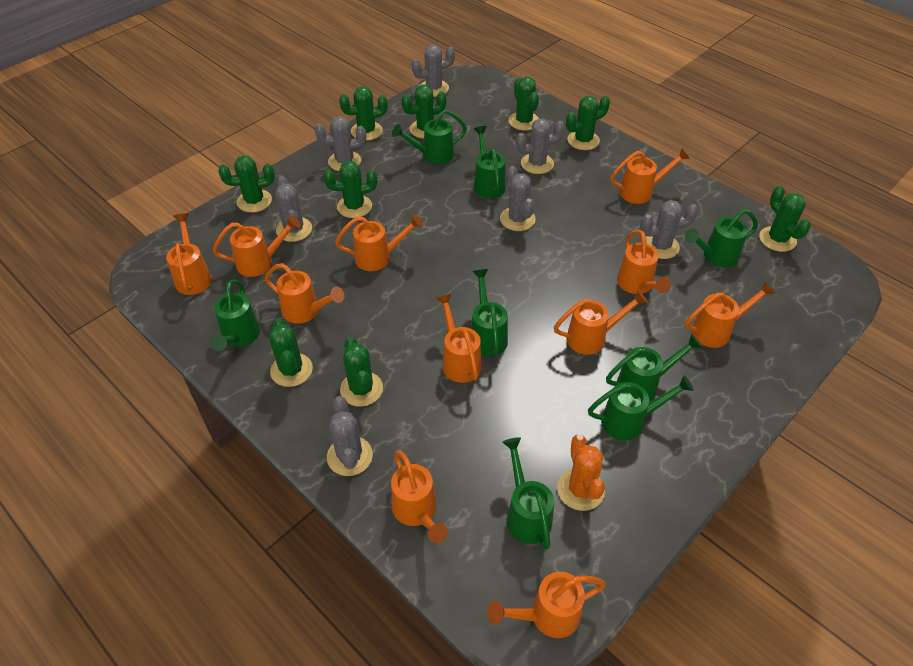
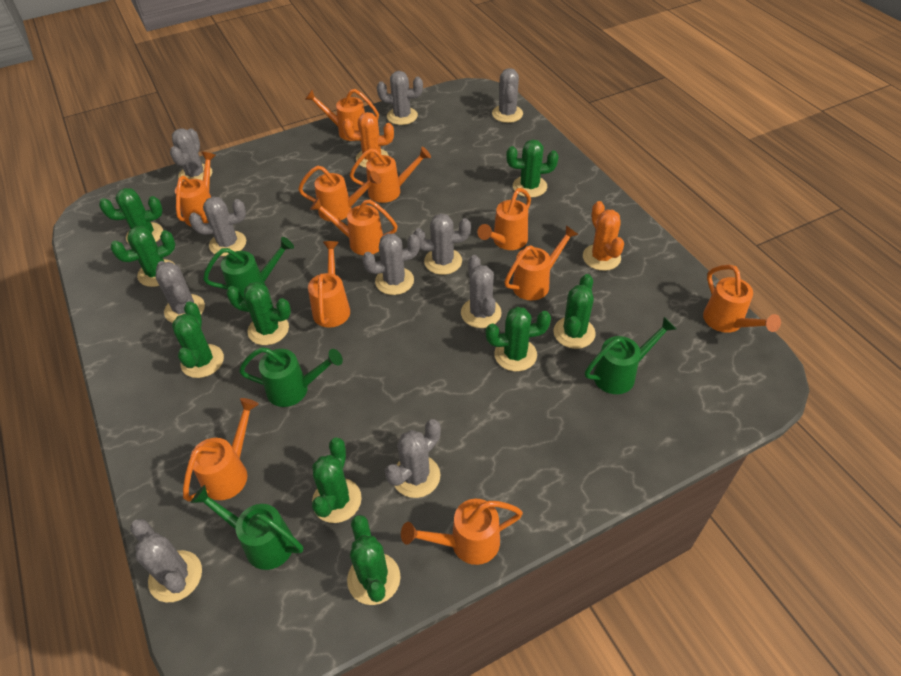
green watering can: 8 -> 4
grey cactus: 7 -> 10
orange cactus: 1 -> 2

